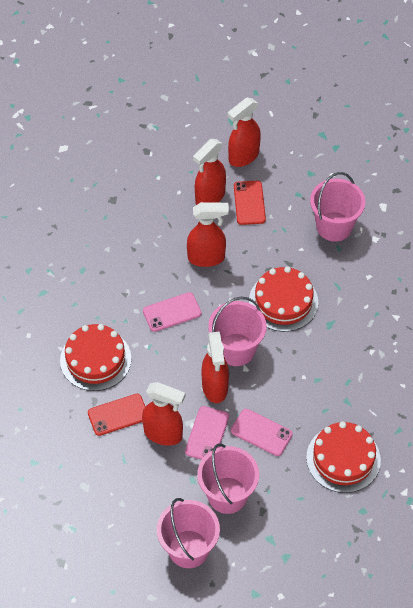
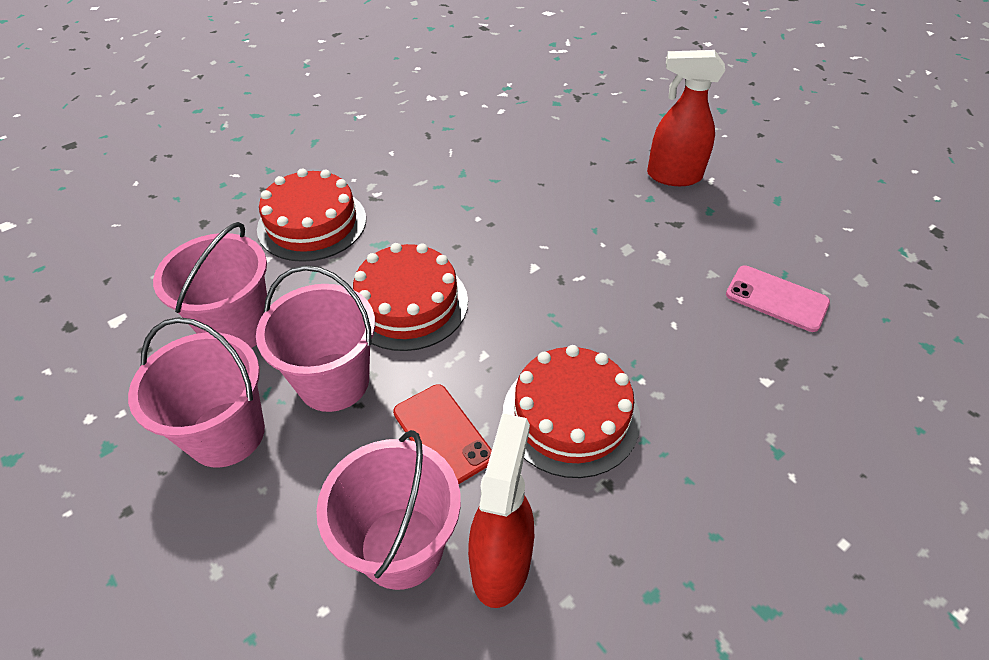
pink phone: 3 -> 1
red phone: 2 -> 1
red spray bottle: 5 -> 2

